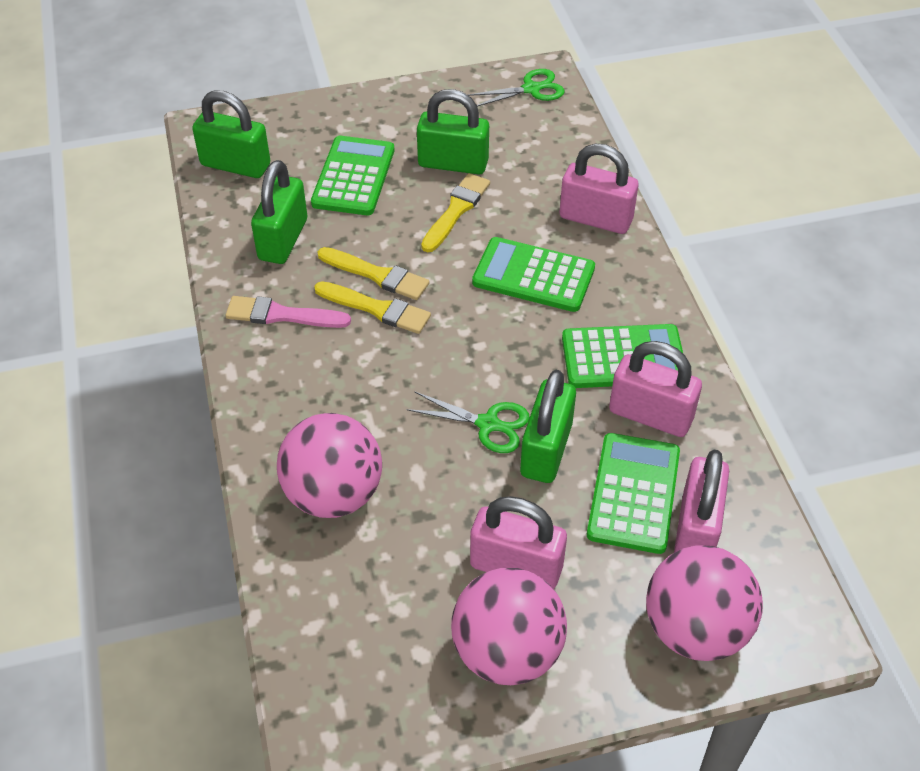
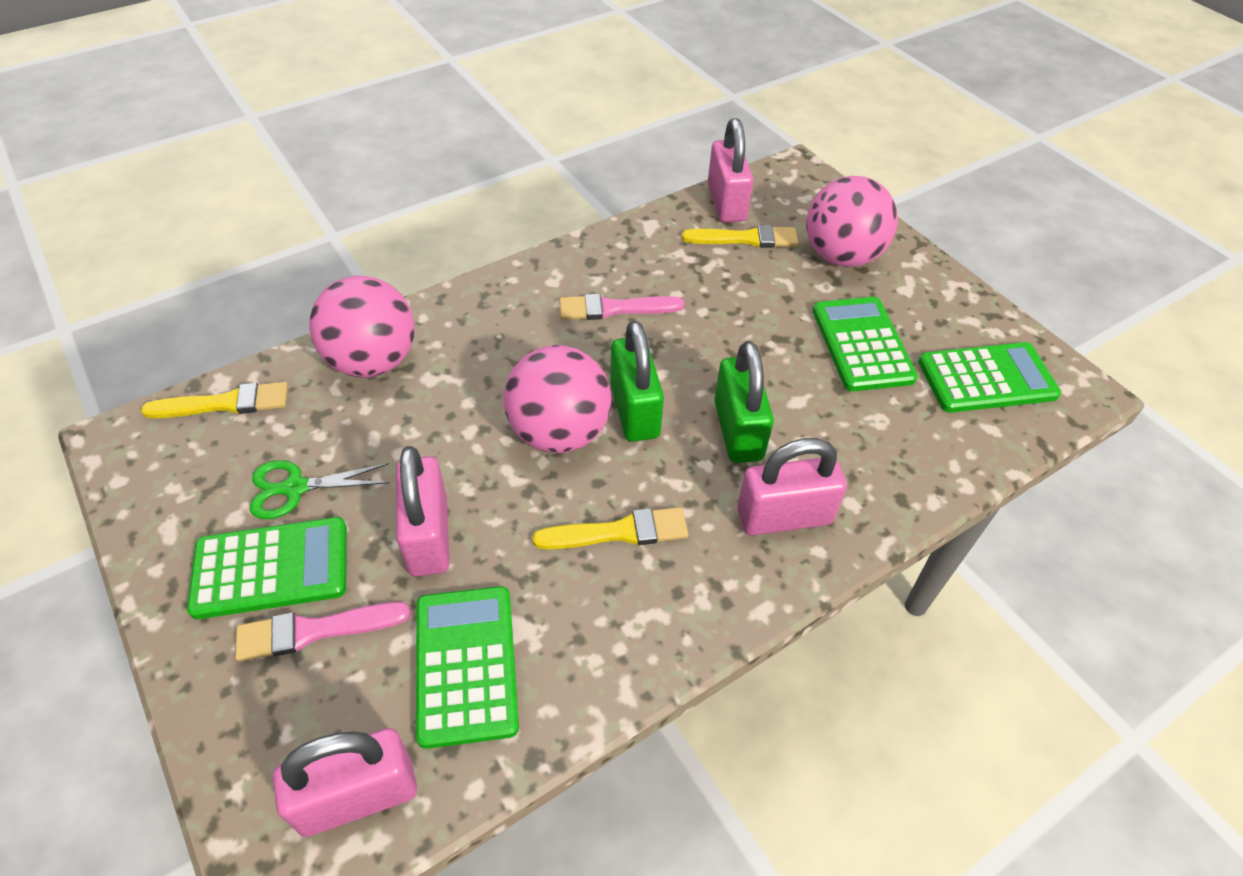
green padlock: 4 -> 2
green scissors: 2 -> 1
pink brush: 1 -> 2

